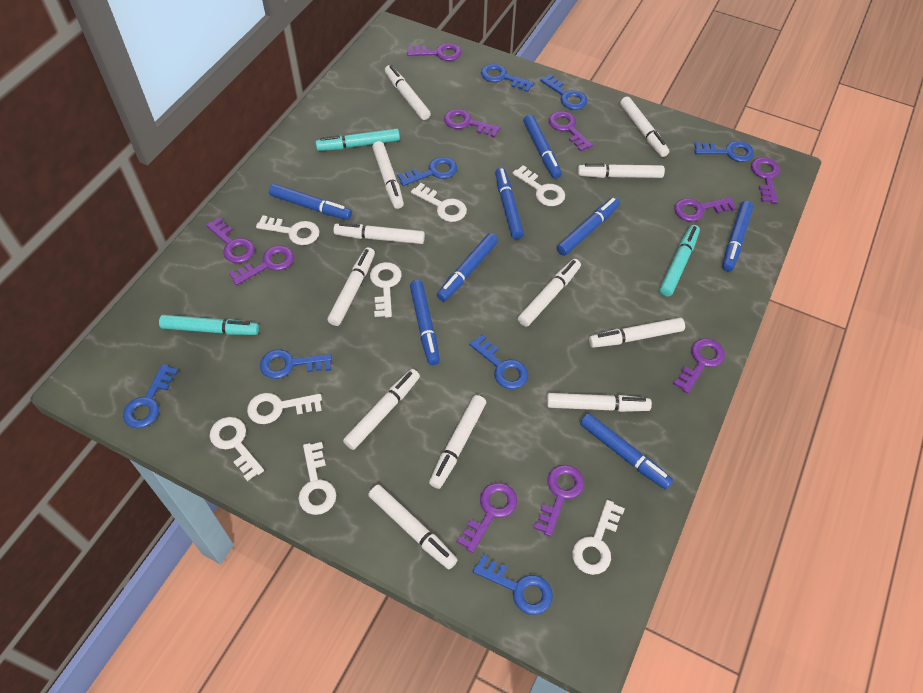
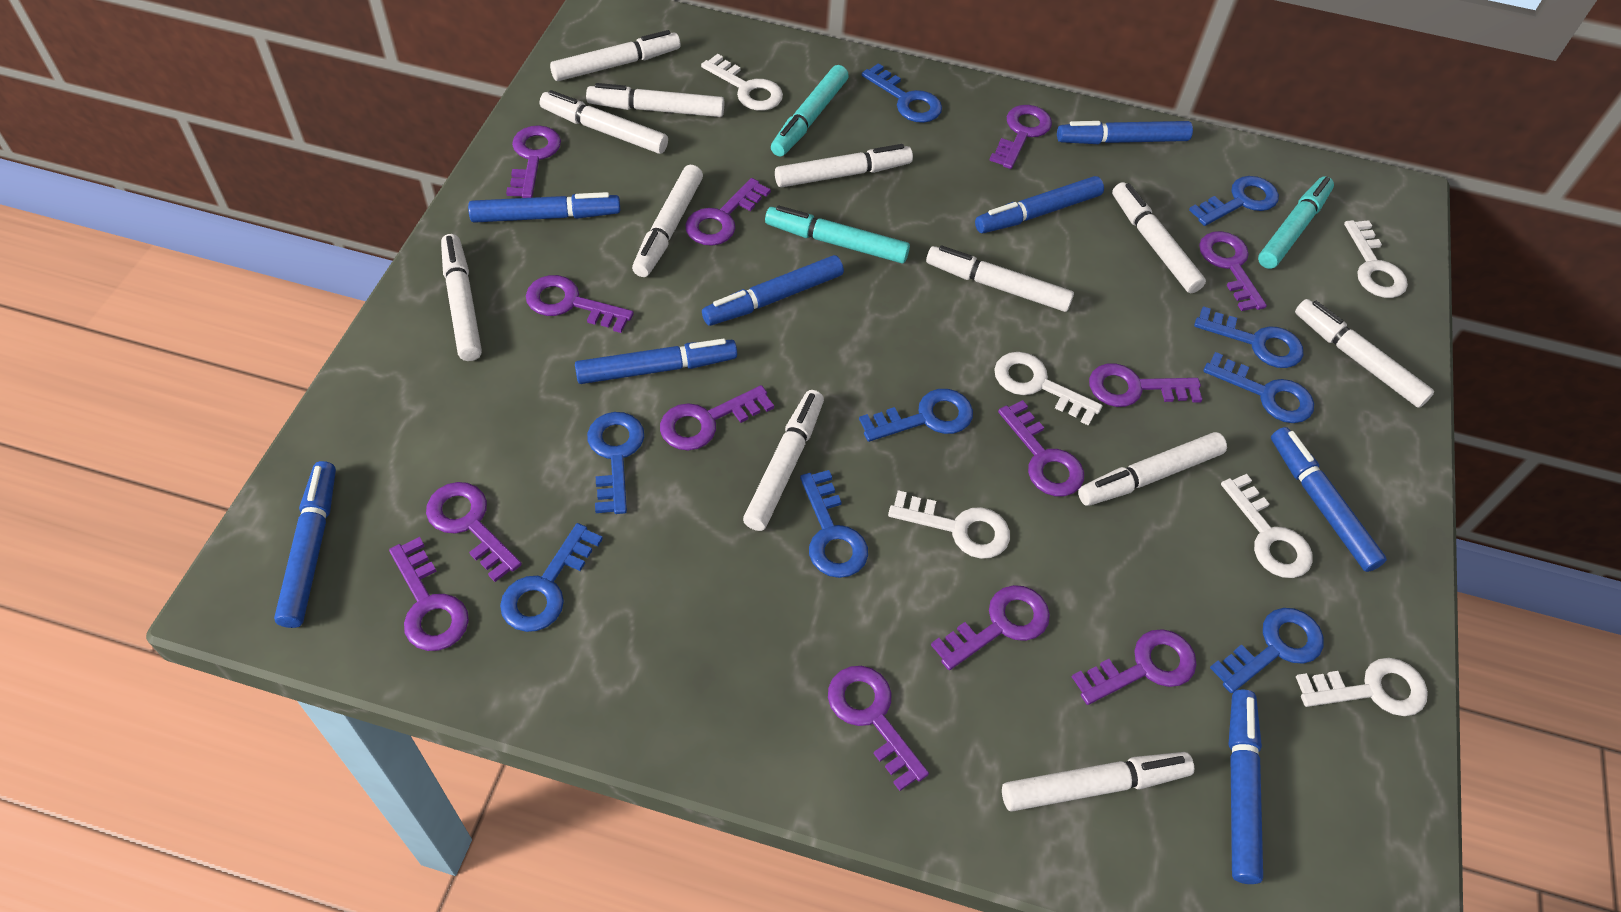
blue key: 8 -> 9
purple key: 10 -> 13
white key: 8 -> 6

